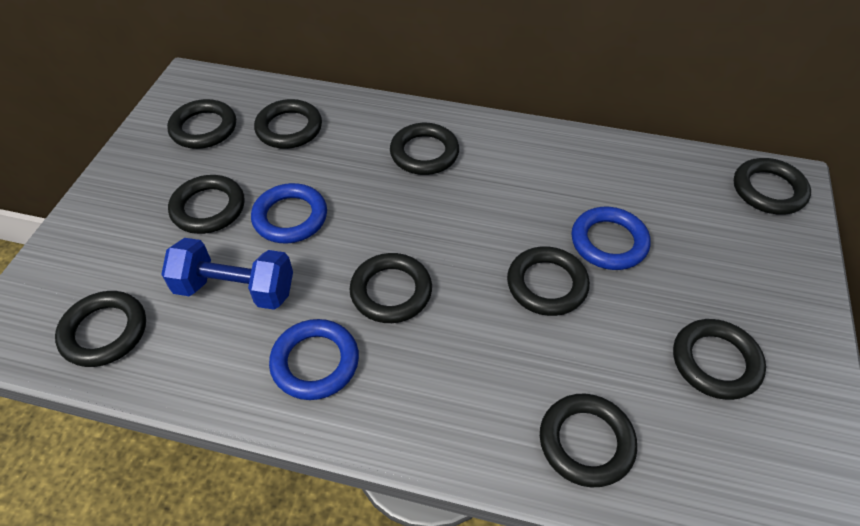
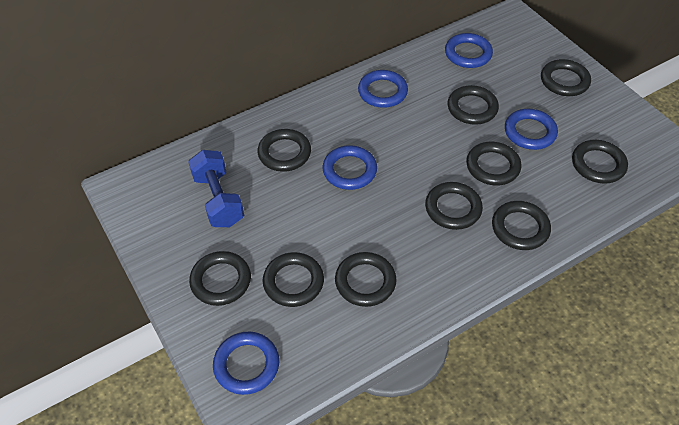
blue ring: 3 -> 5

